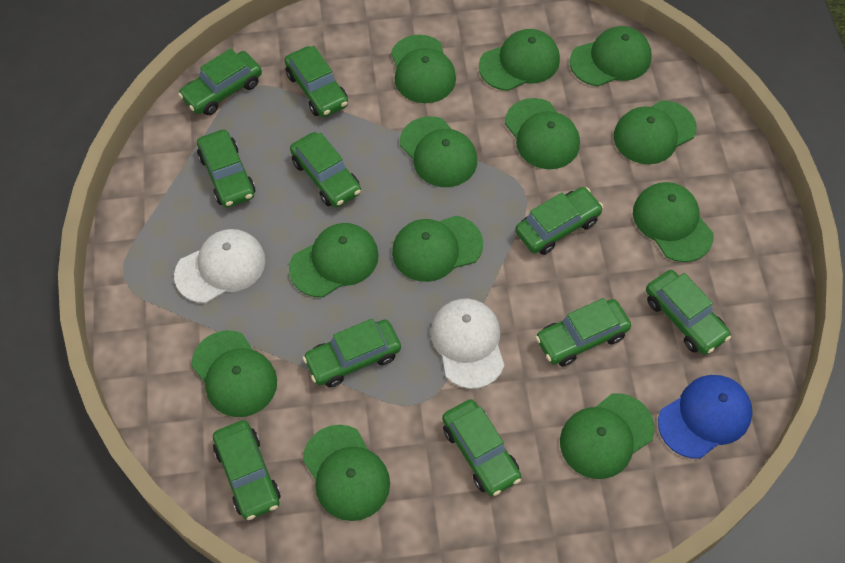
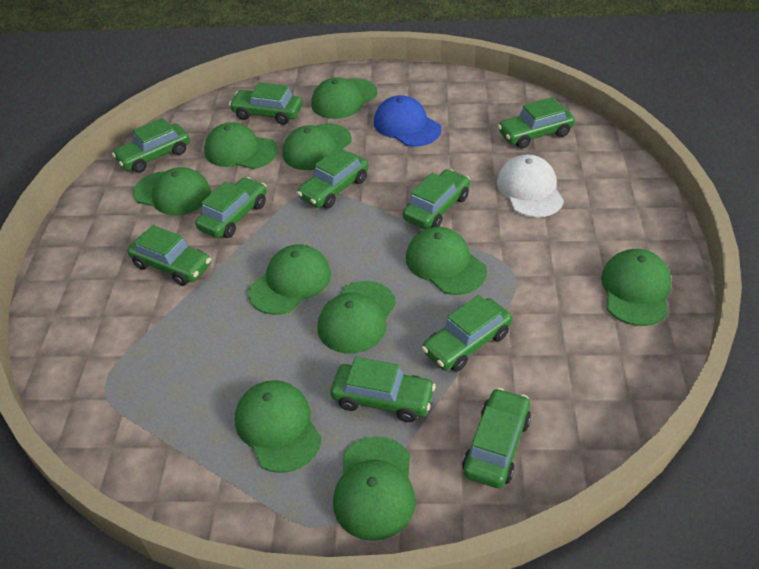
green cap: 12 -> 10
white cap: 2 -> 1

